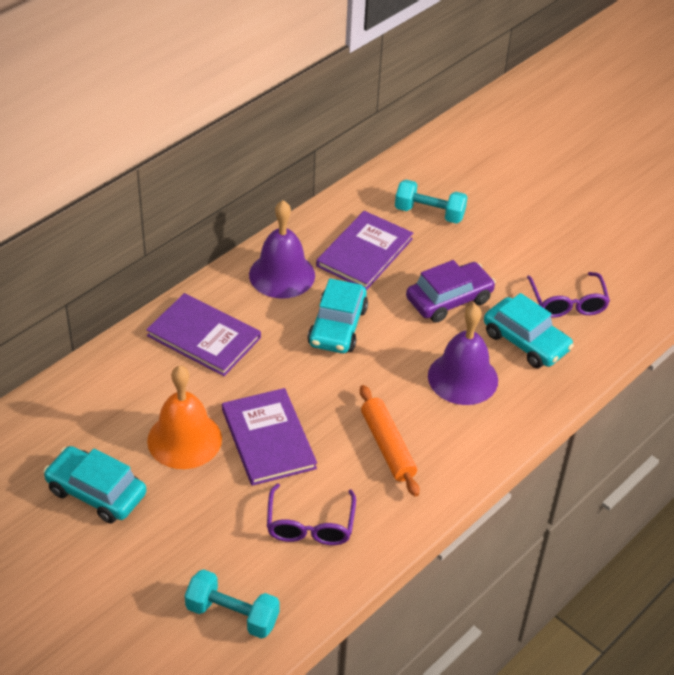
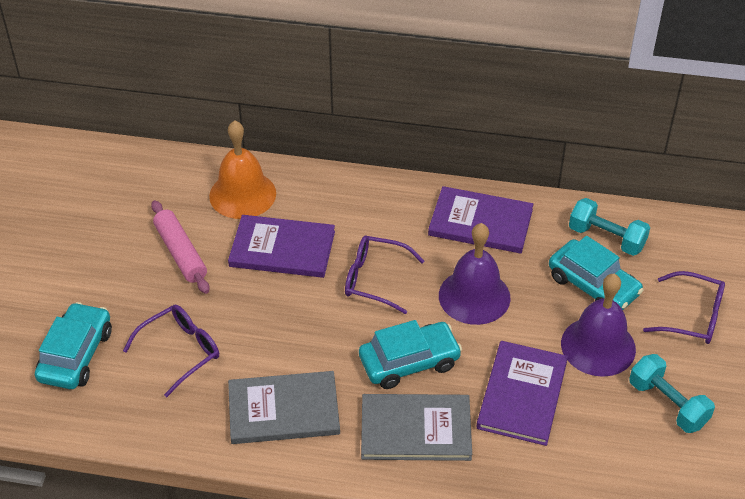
grey book: 0 -> 2
orange rolling pin: 1 -> 0
pink rolling pin: 0 -> 1
purple car: 1 -> 0
purple glasses: 2 -> 3

